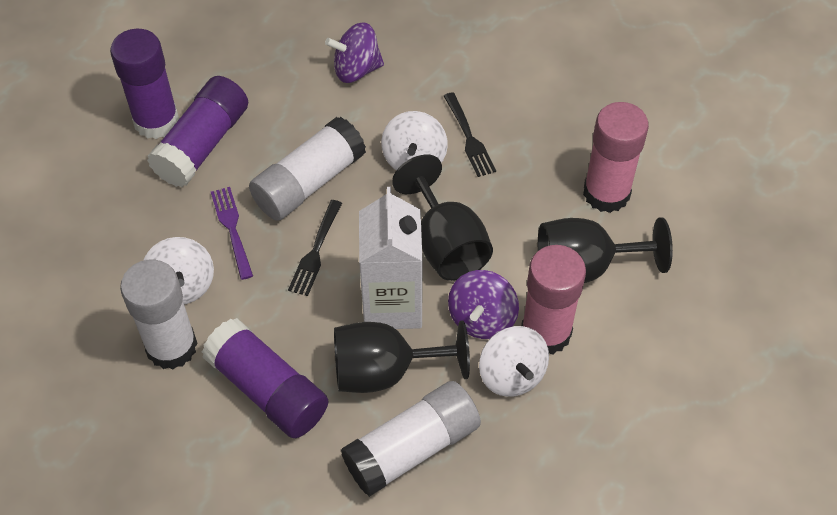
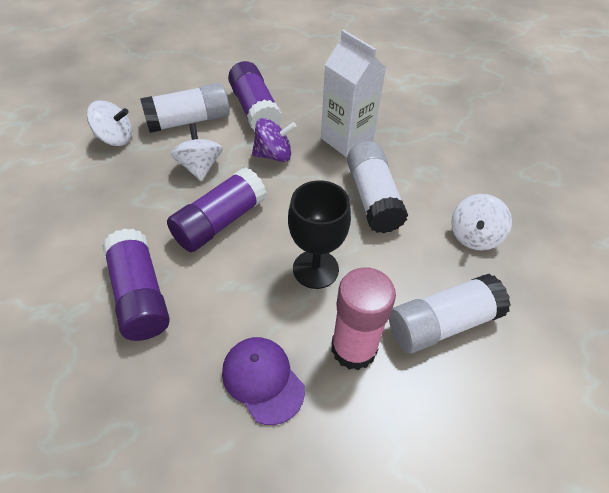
black fork: 2 -> 0
black goblet: 3 -> 1
pink glue stick: 2 -> 1
purple cap: 0 -> 1
purple fork: 1 -> 0
purple spinning top: 2 -> 1

